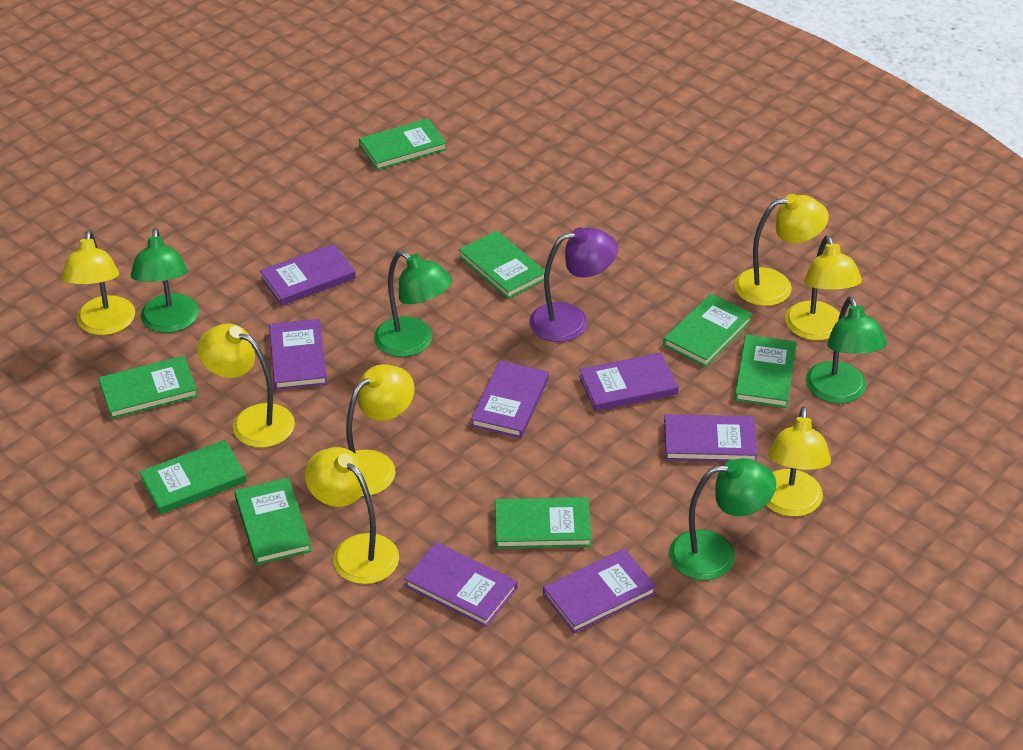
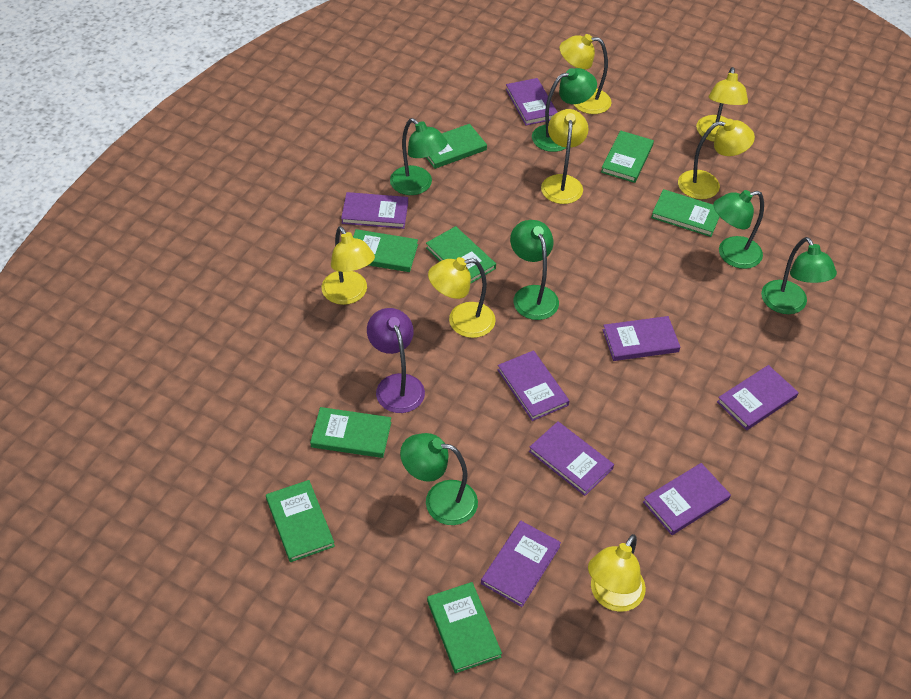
green lamp: 4 -> 6
purple book: 7 -> 8

